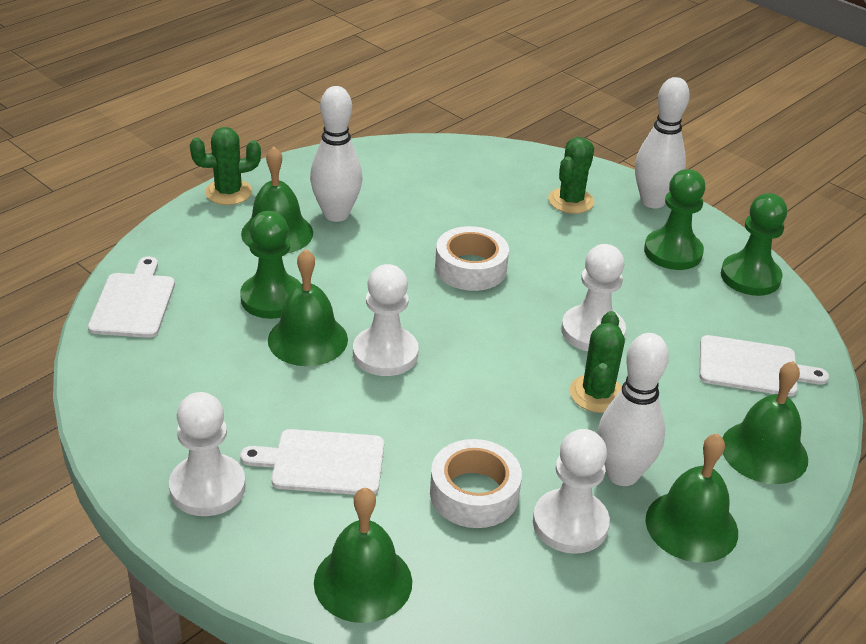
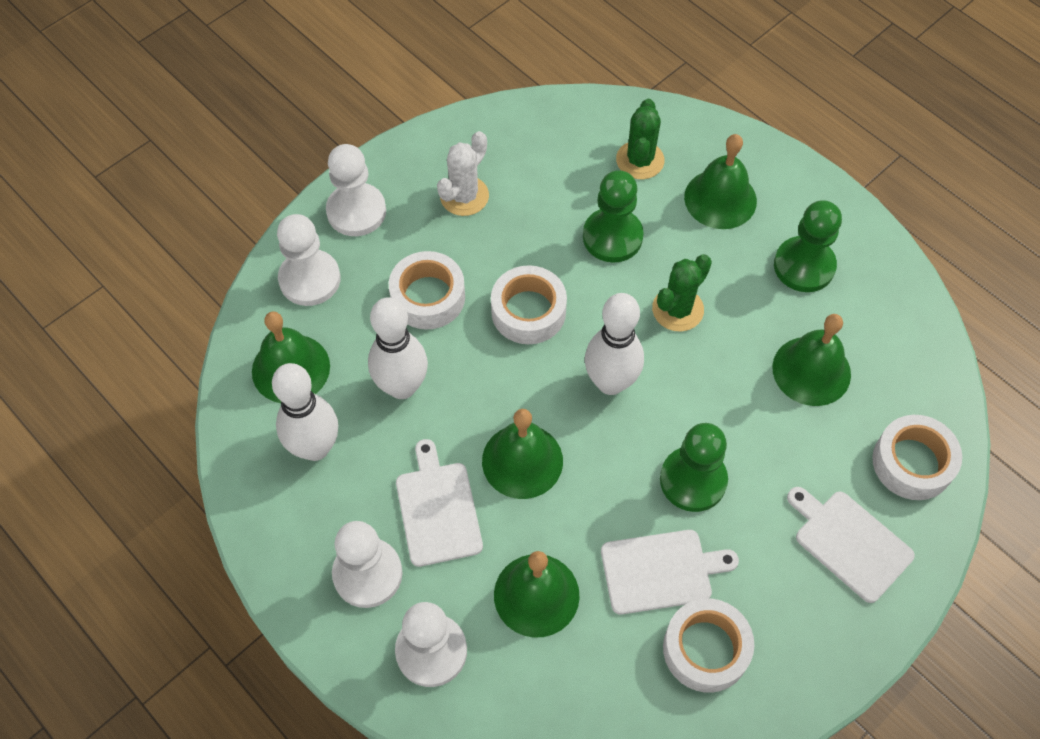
green cactus: 3 -> 2
white cactus: 0 -> 1
white tape: 2 -> 4

